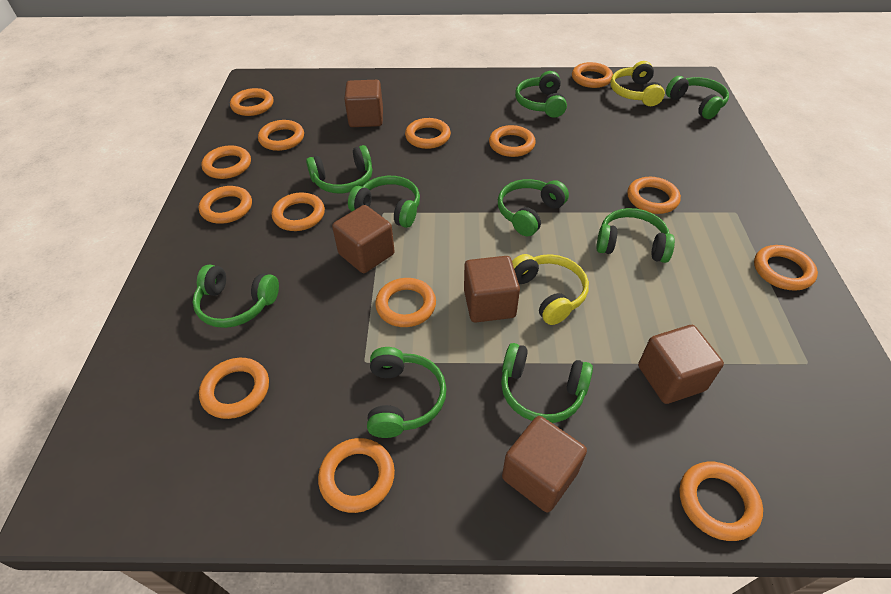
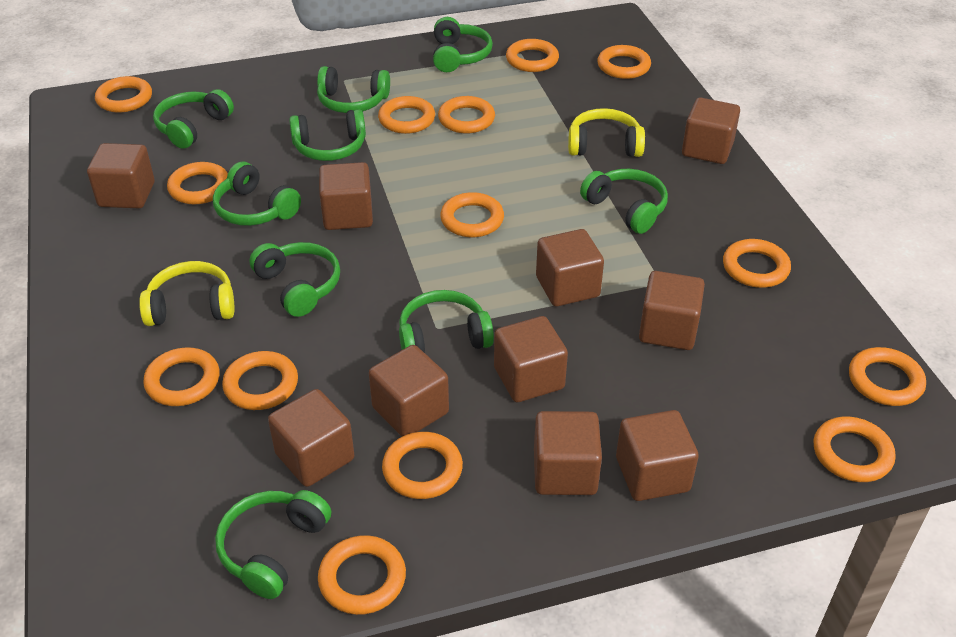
brown cube: 5 -> 10

